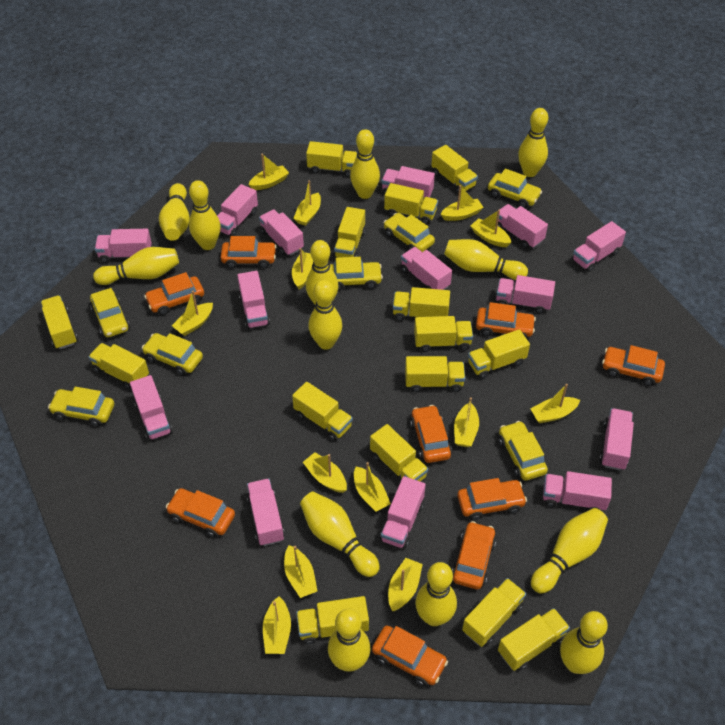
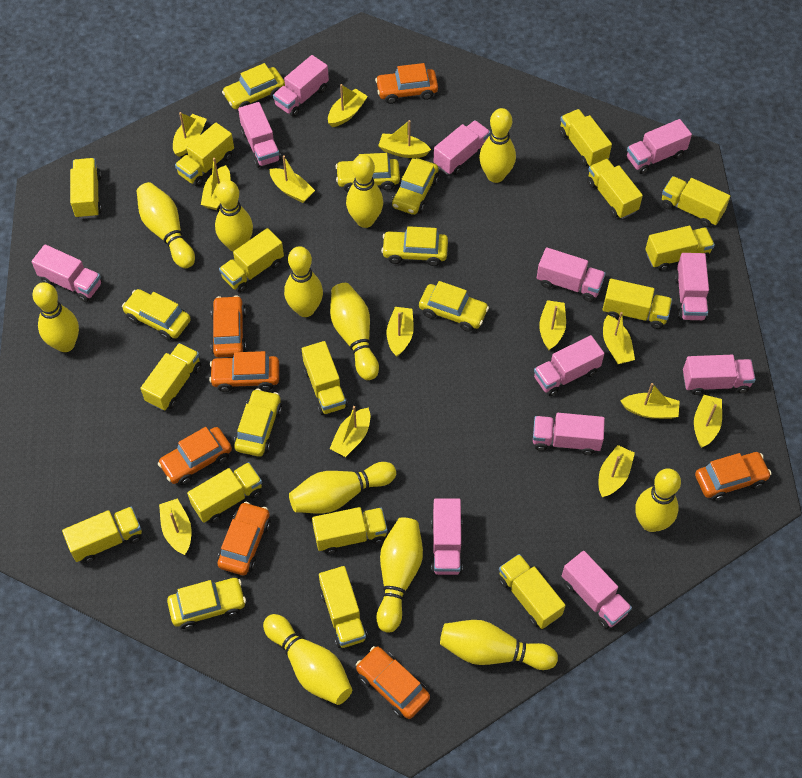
orange car: 9 -> 7
pink truck: 14 -> 12
yellow bowling pin: 13 -> 12
yellow car: 7 -> 8

